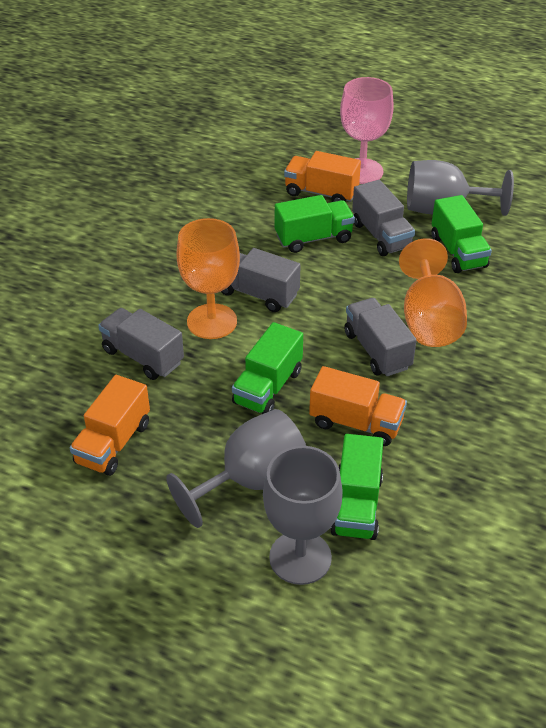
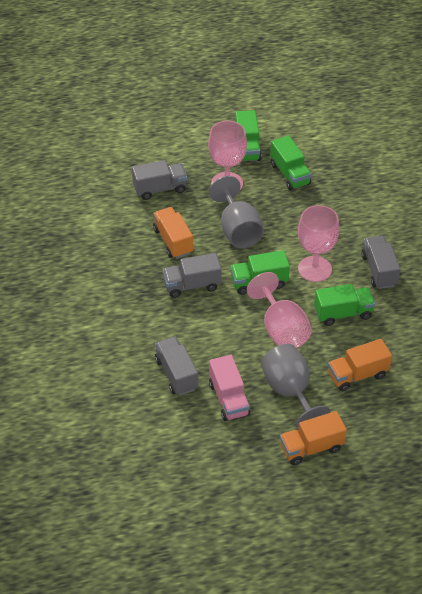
grey goblet: 3 -> 2
orange goblet: 2 -> 0
pink goblet: 1 -> 3
pink truck: 0 -> 1

